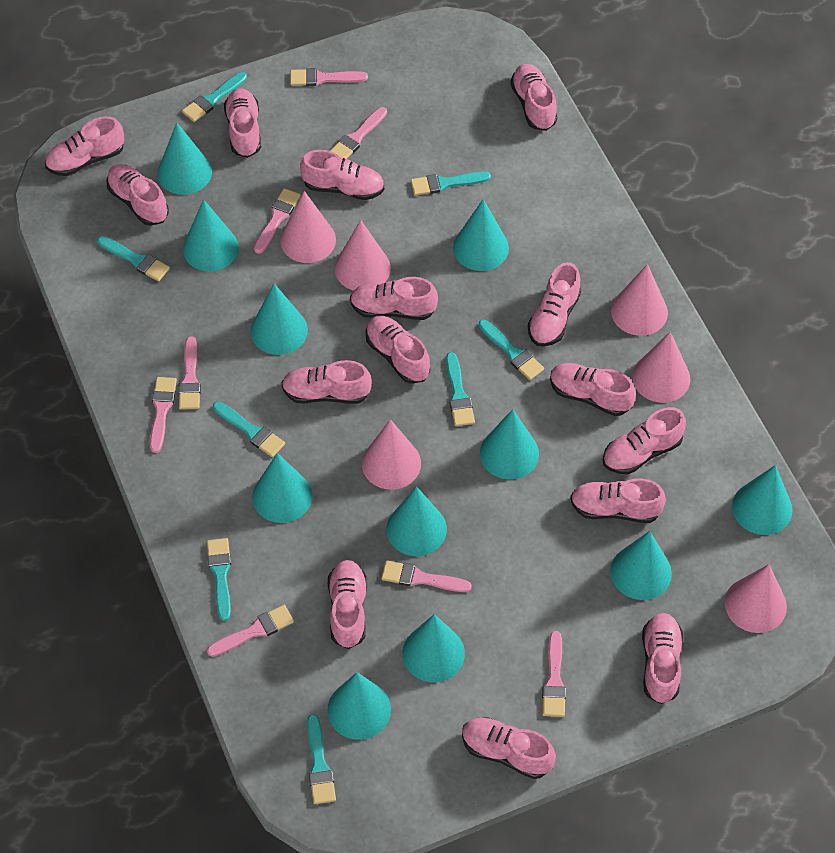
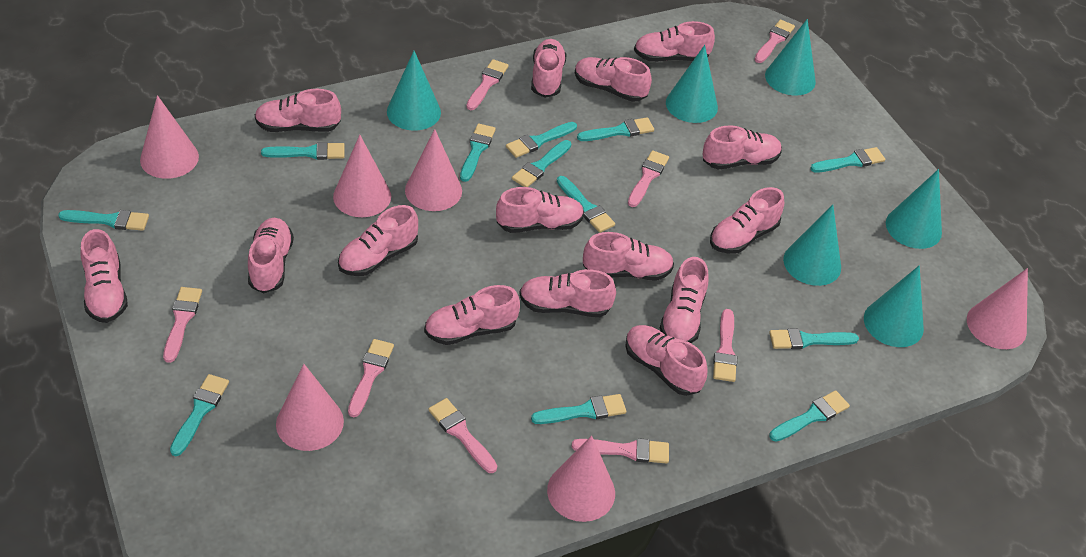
turquoise brush: 8 -> 12
turquoise cone: 11 -> 6

